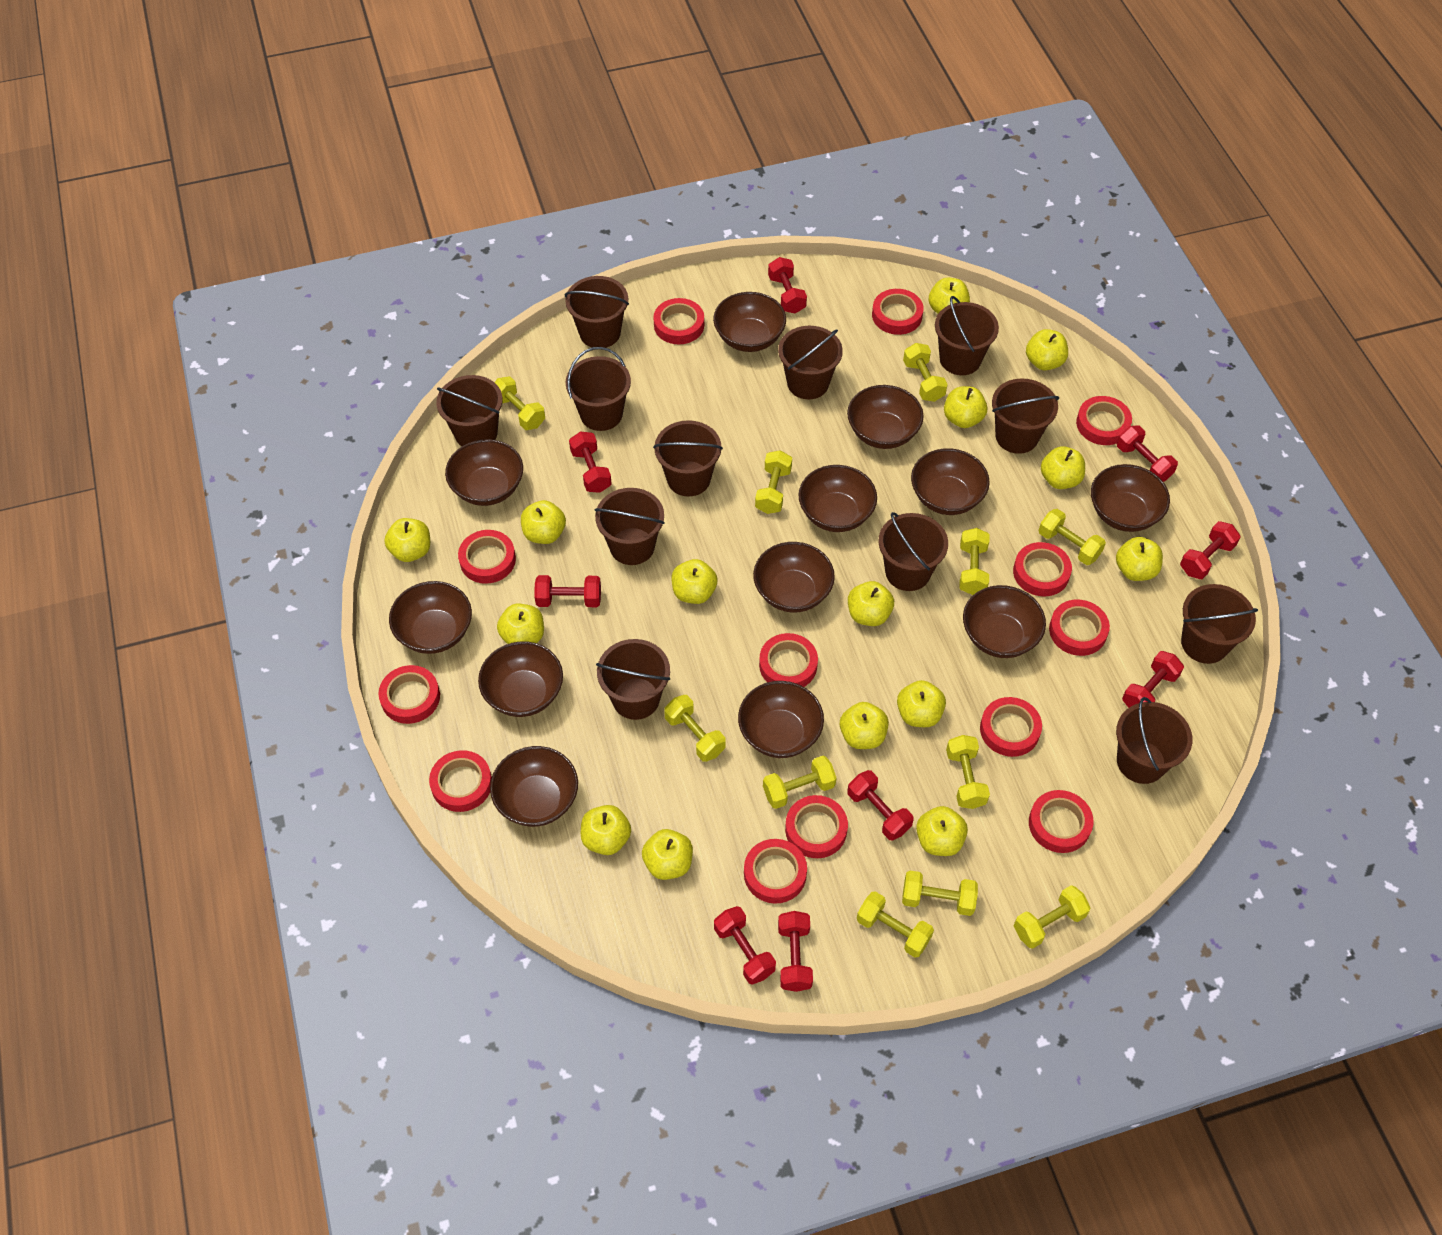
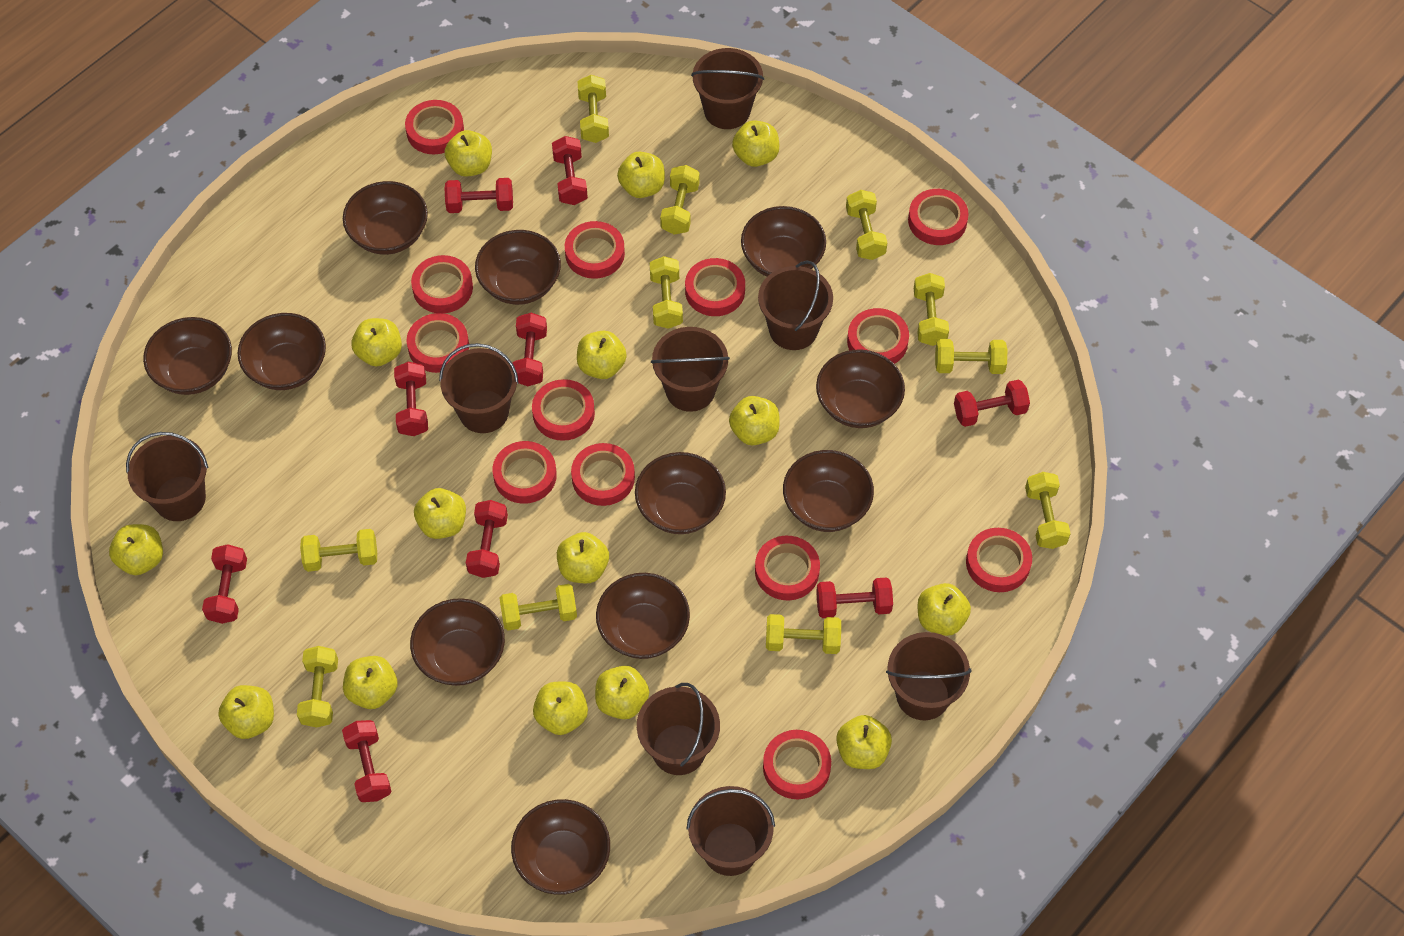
brown bowl: 12 -> 11
brown bucket: 12 -> 8

